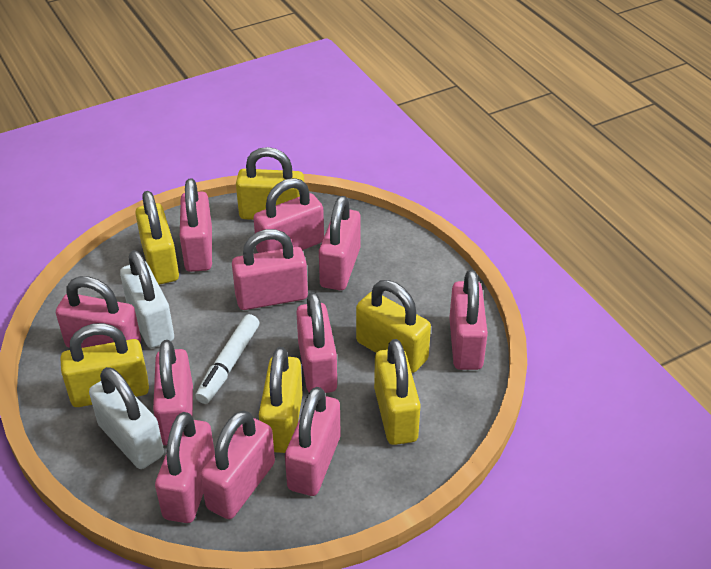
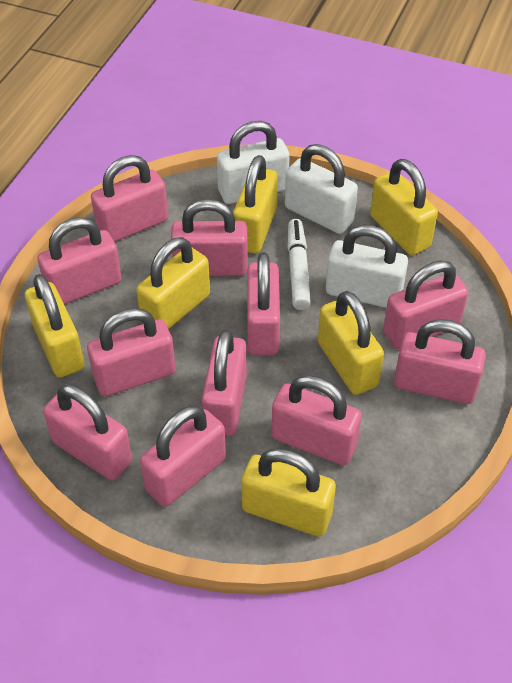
white padlock: 2 -> 3

